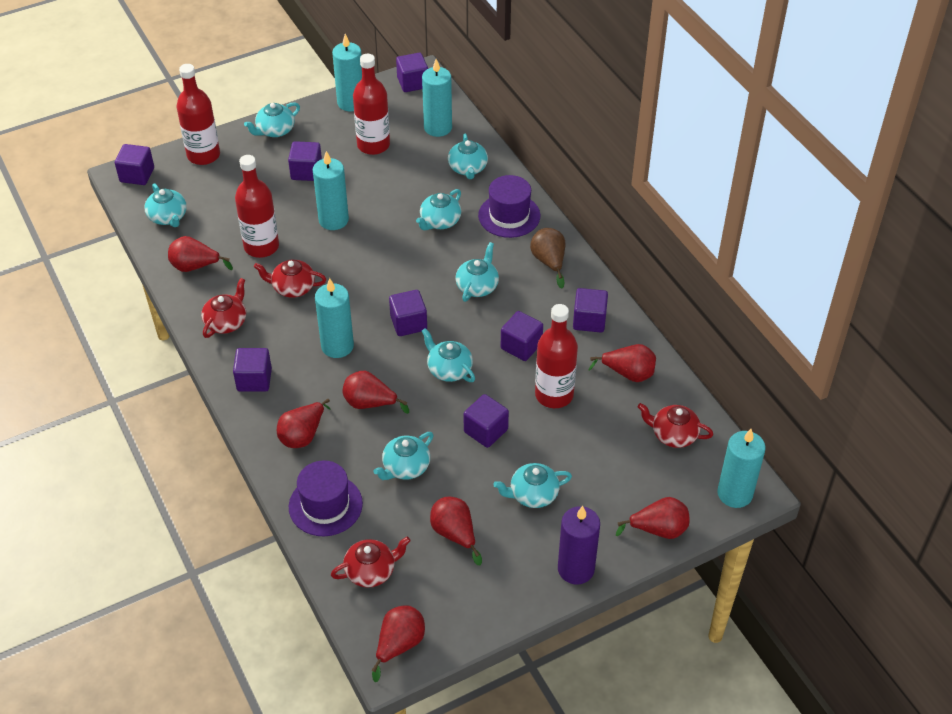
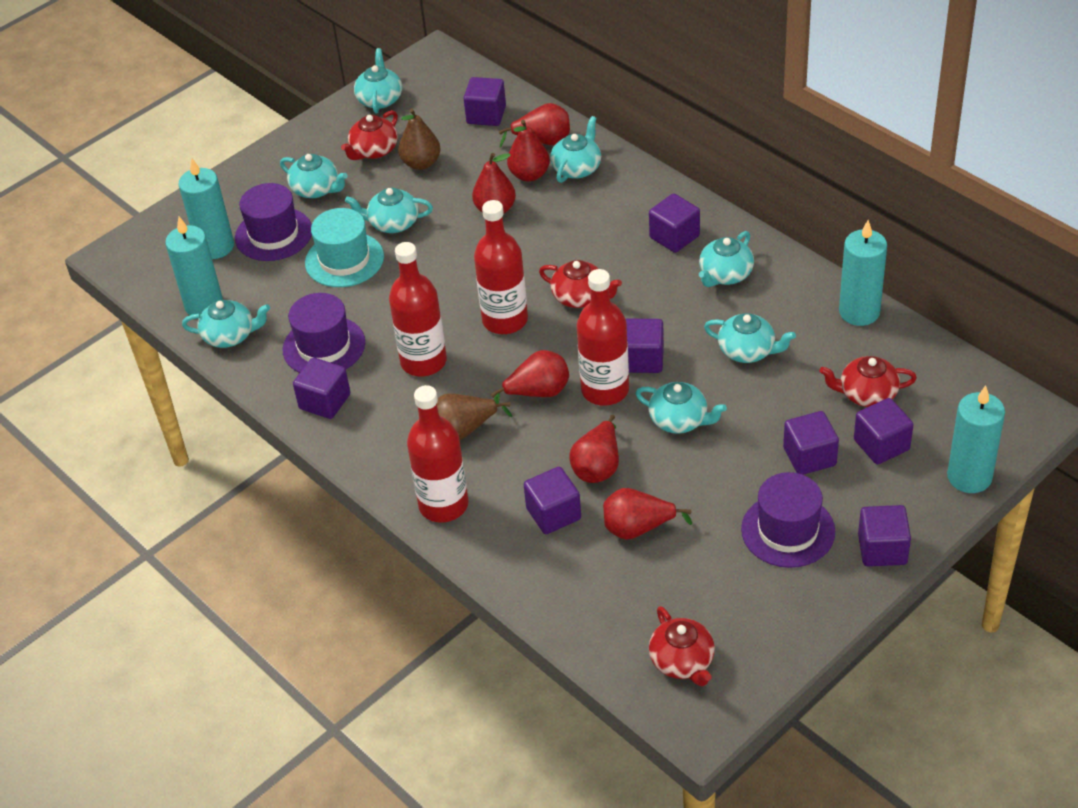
brown pear: 1 -> 2
purple candle: 1 -> 0
purple hat: 2 -> 3
red pear: 7 -> 6
turquoise candle: 5 -> 4
turquoise hat: 0 -> 1

